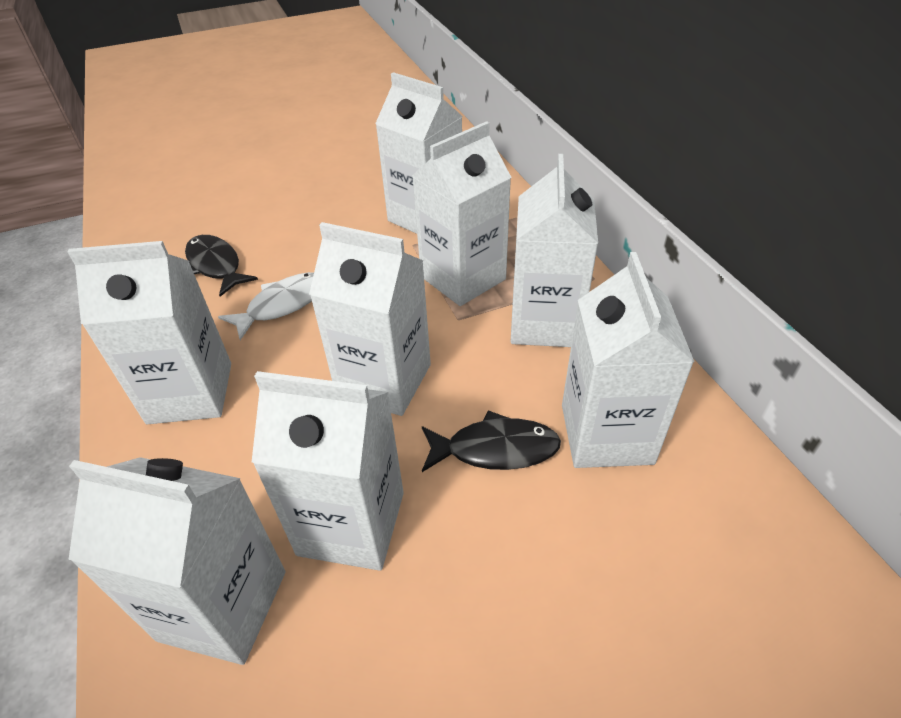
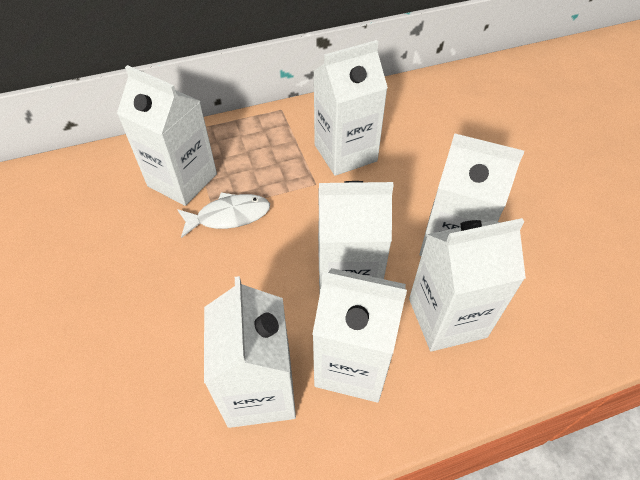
black fish: 2 -> 0
white carton: 8 -> 7

